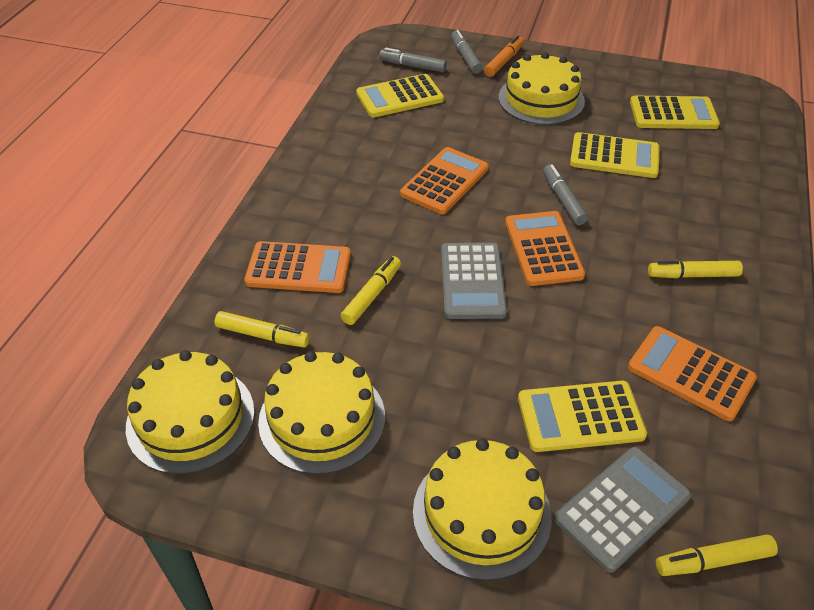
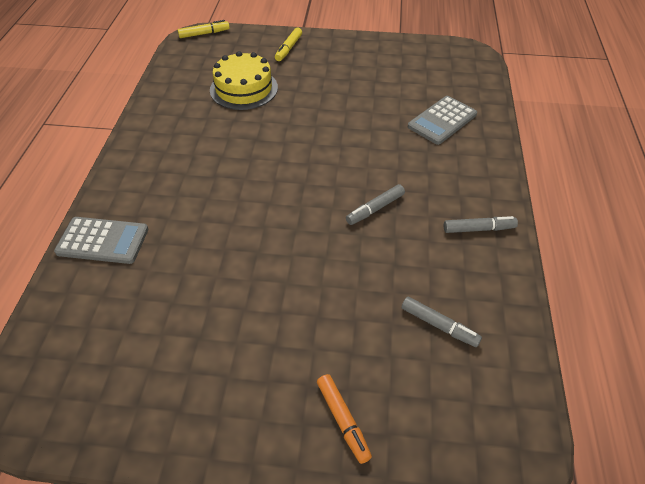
orange calculator: 4 -> 0
yellow cake: 4 -> 1
yellow calculator: 4 -> 0
yellow marker: 4 -> 2

